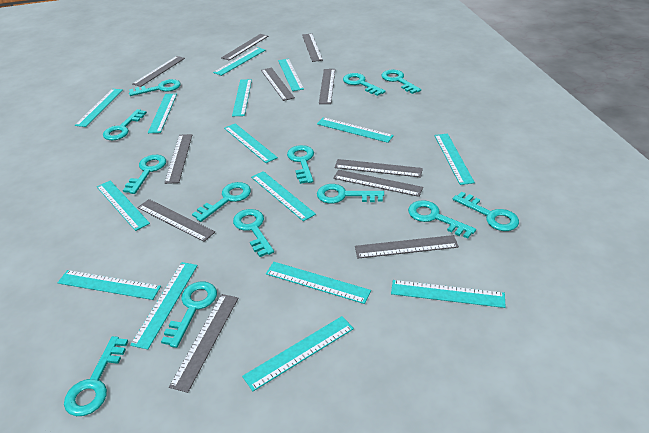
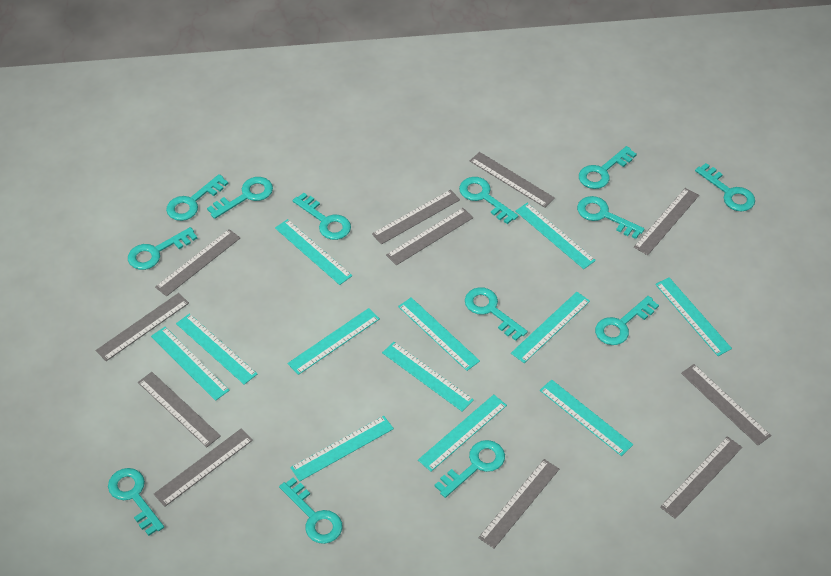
turquoise ruler: 15 -> 12

